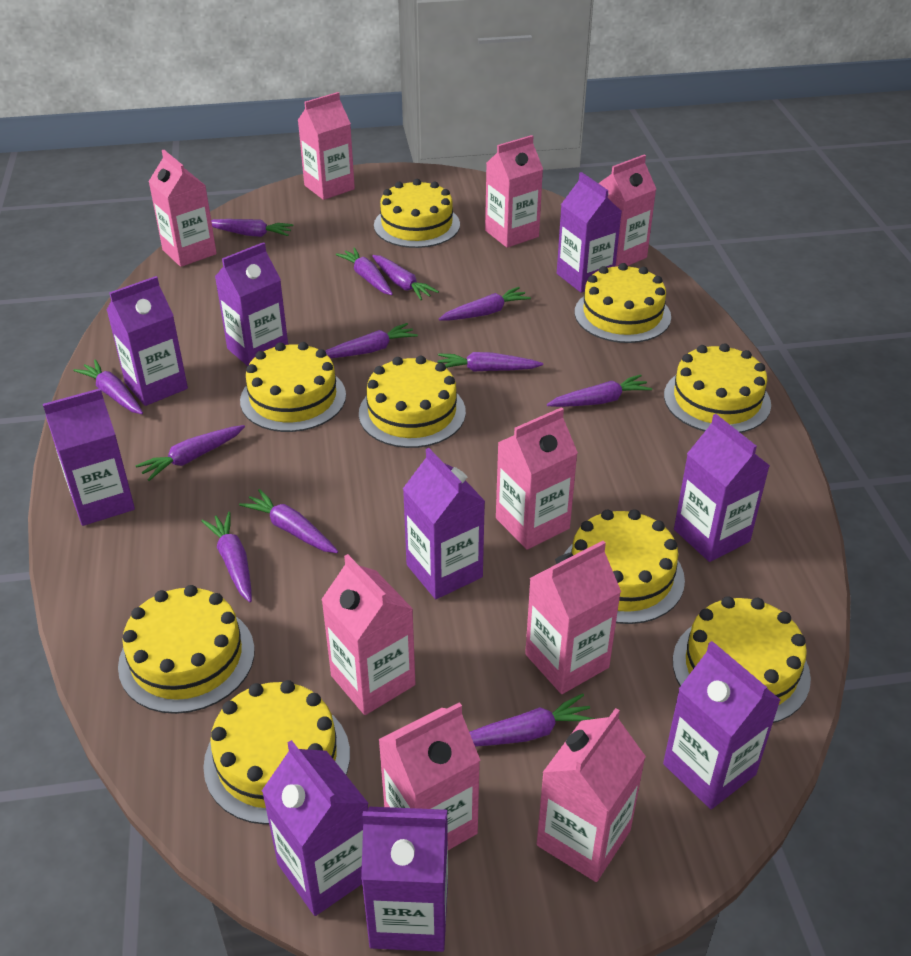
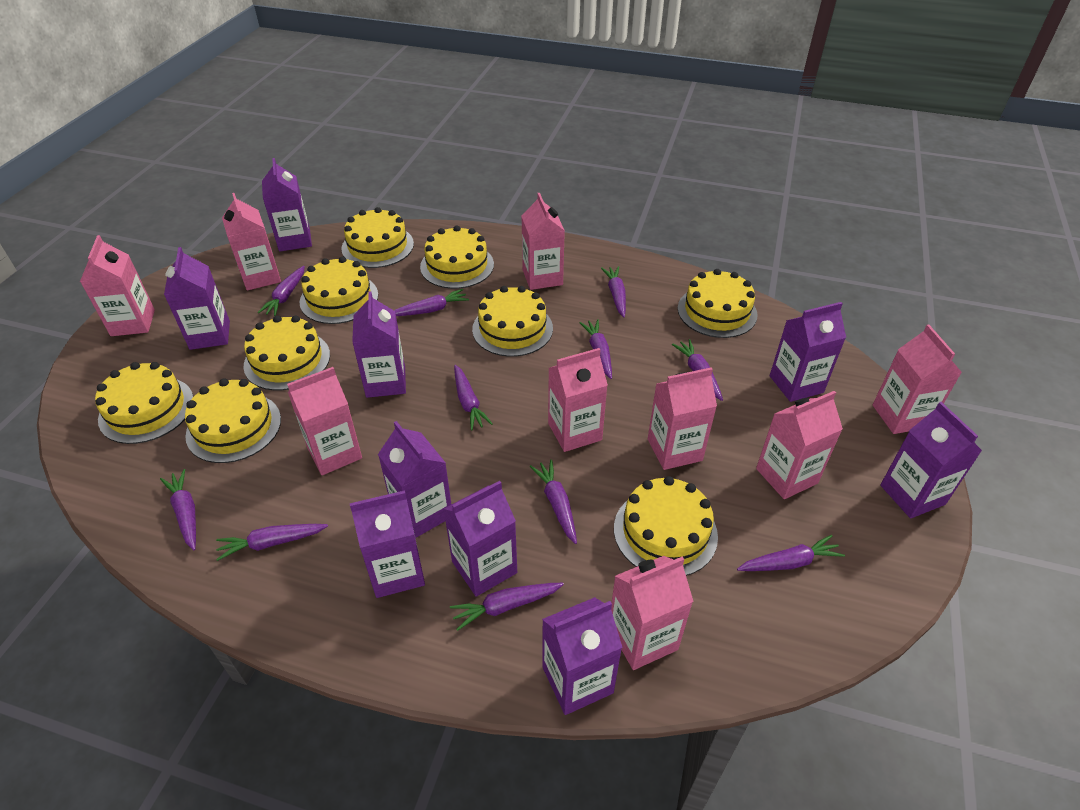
purple carrot: 12 -> 11

